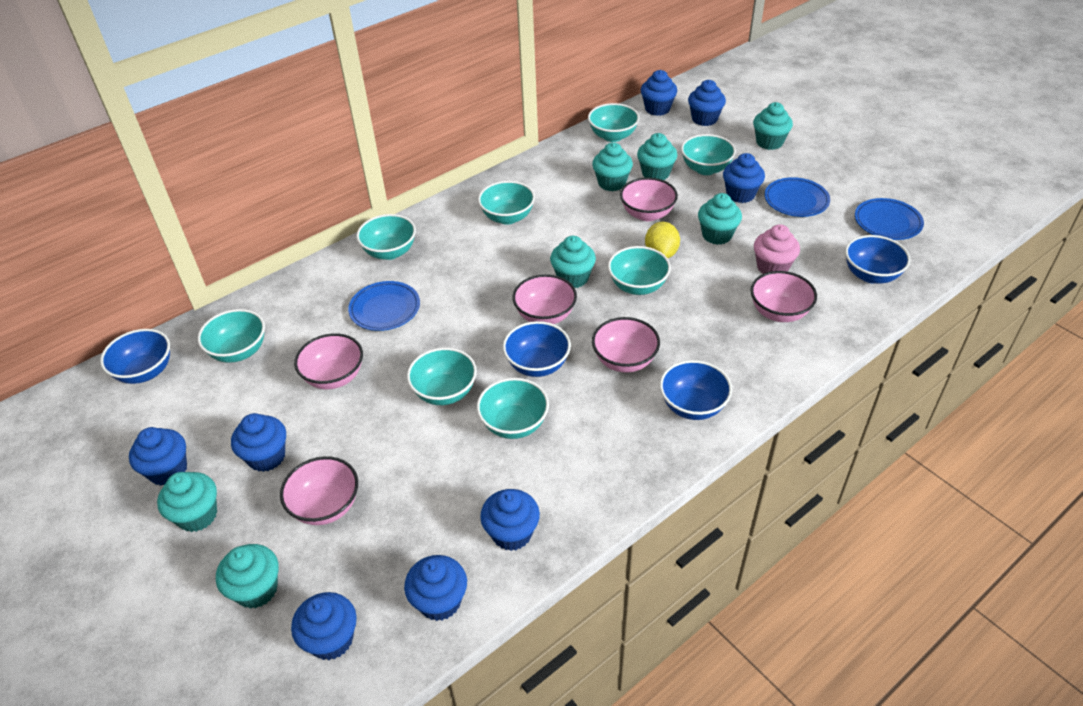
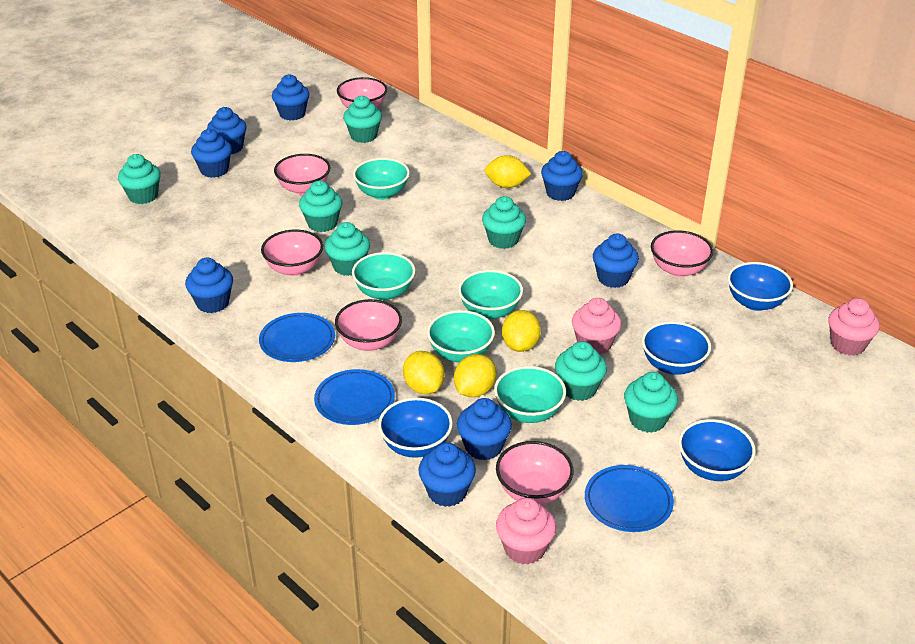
pink cupcake: 1 -> 3
turquoise bowl: 8 -> 5
yellow lemon: 1 -> 4

